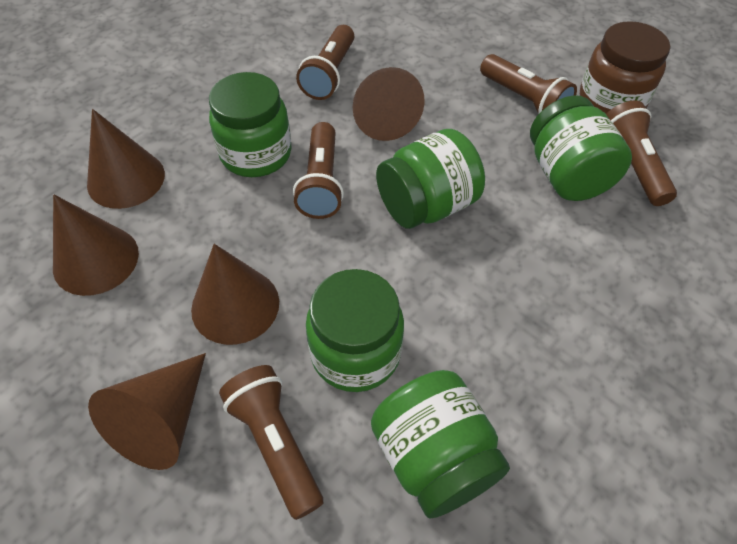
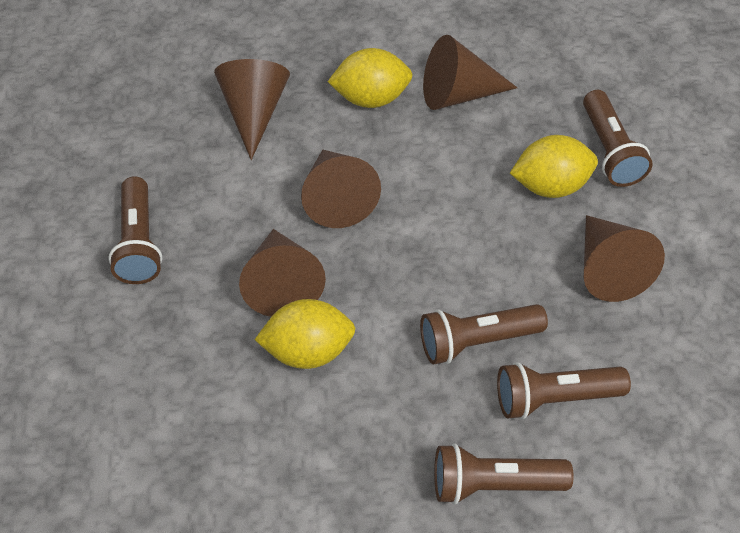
brown jar: 1 -> 0
green jar: 5 -> 0
yellow lemon: 0 -> 3

